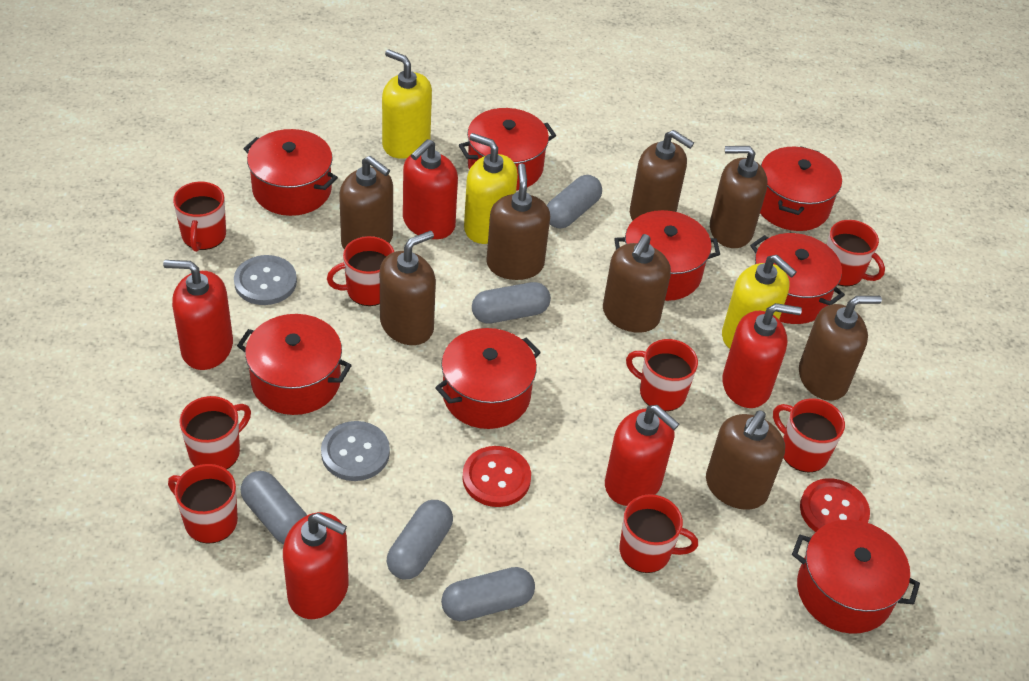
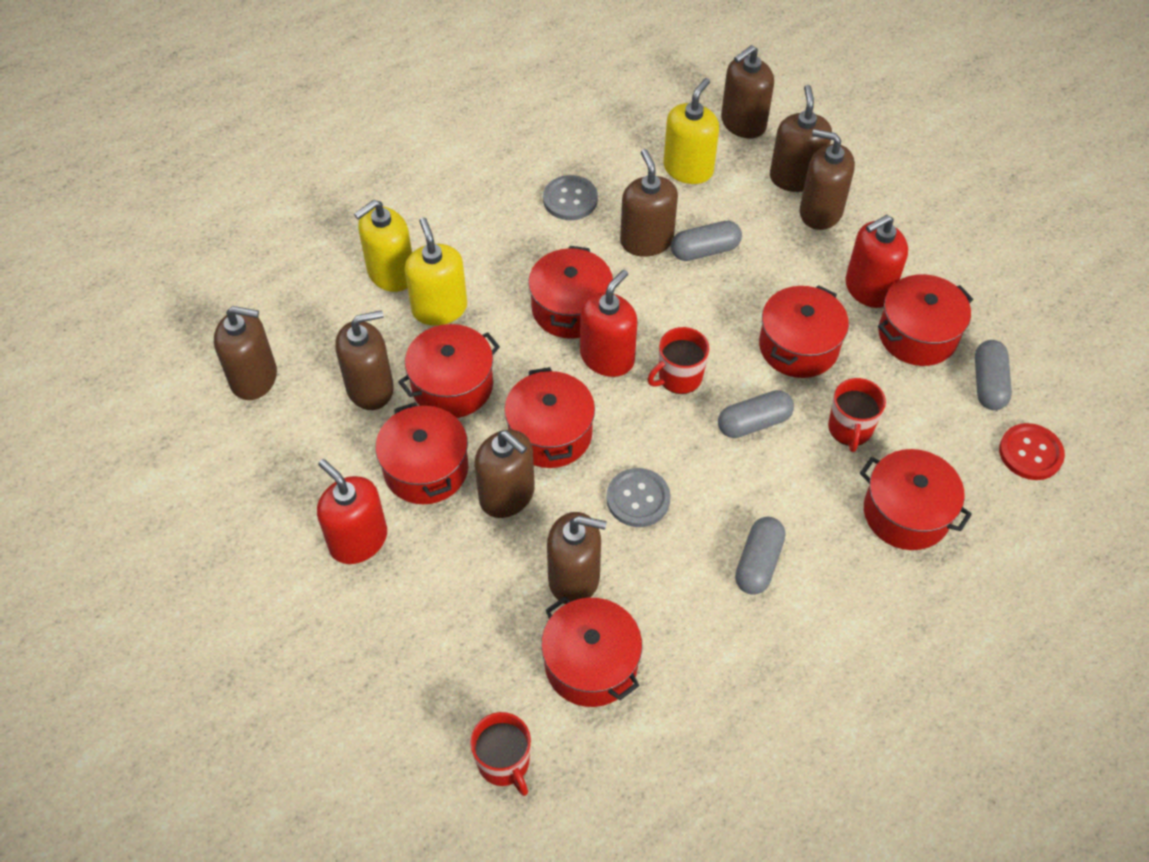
grey capsule: 5 -> 4
red button: 2 -> 1
red mug: 8 -> 3
red soap dispenser: 5 -> 3

